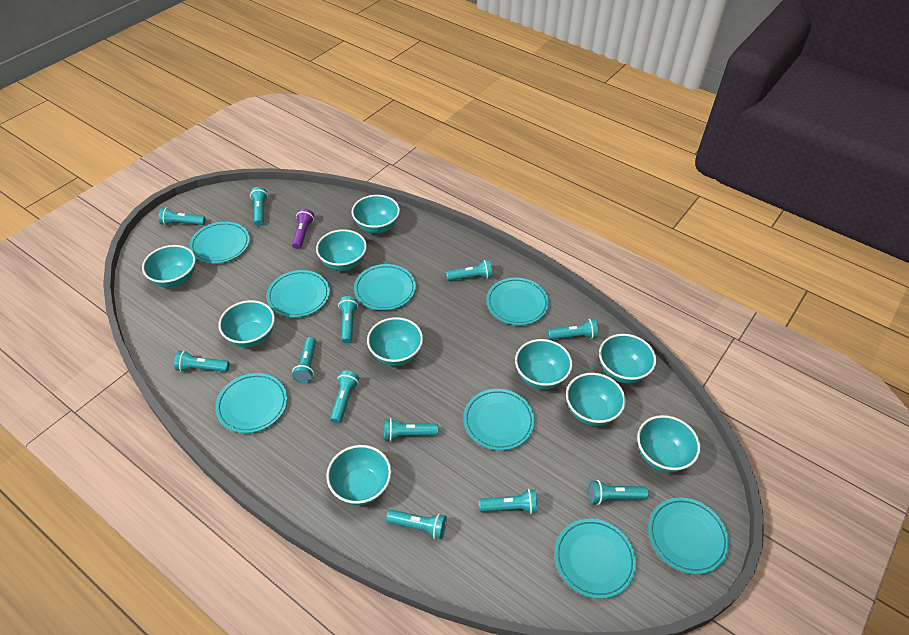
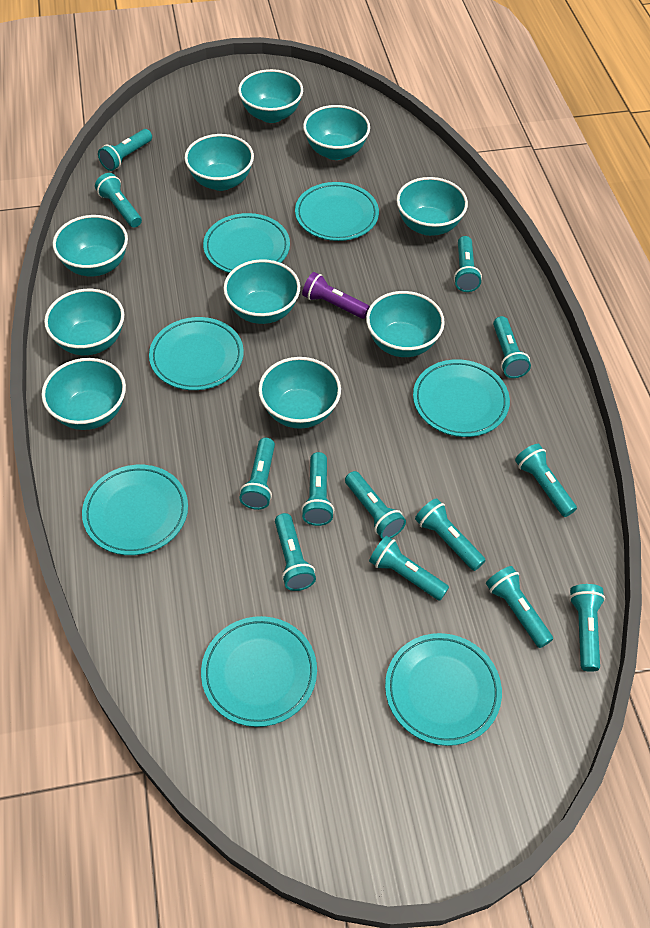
turquoise flashlight: 12 -> 13
turquoise plate: 8 -> 7

